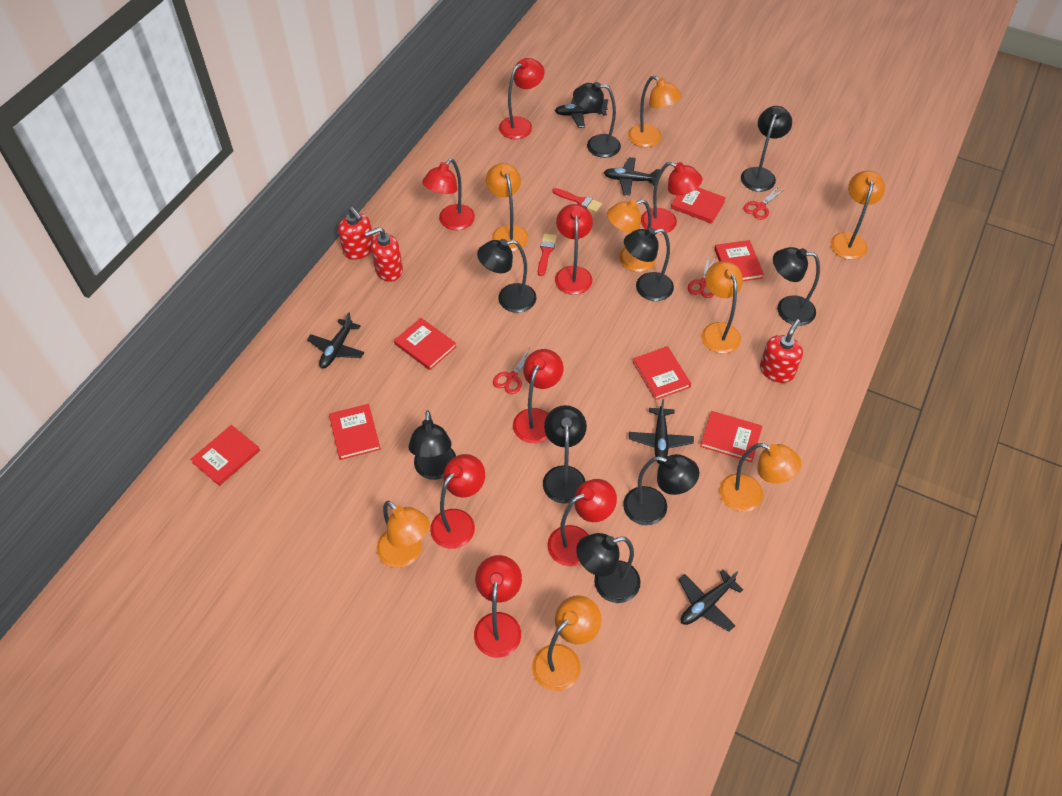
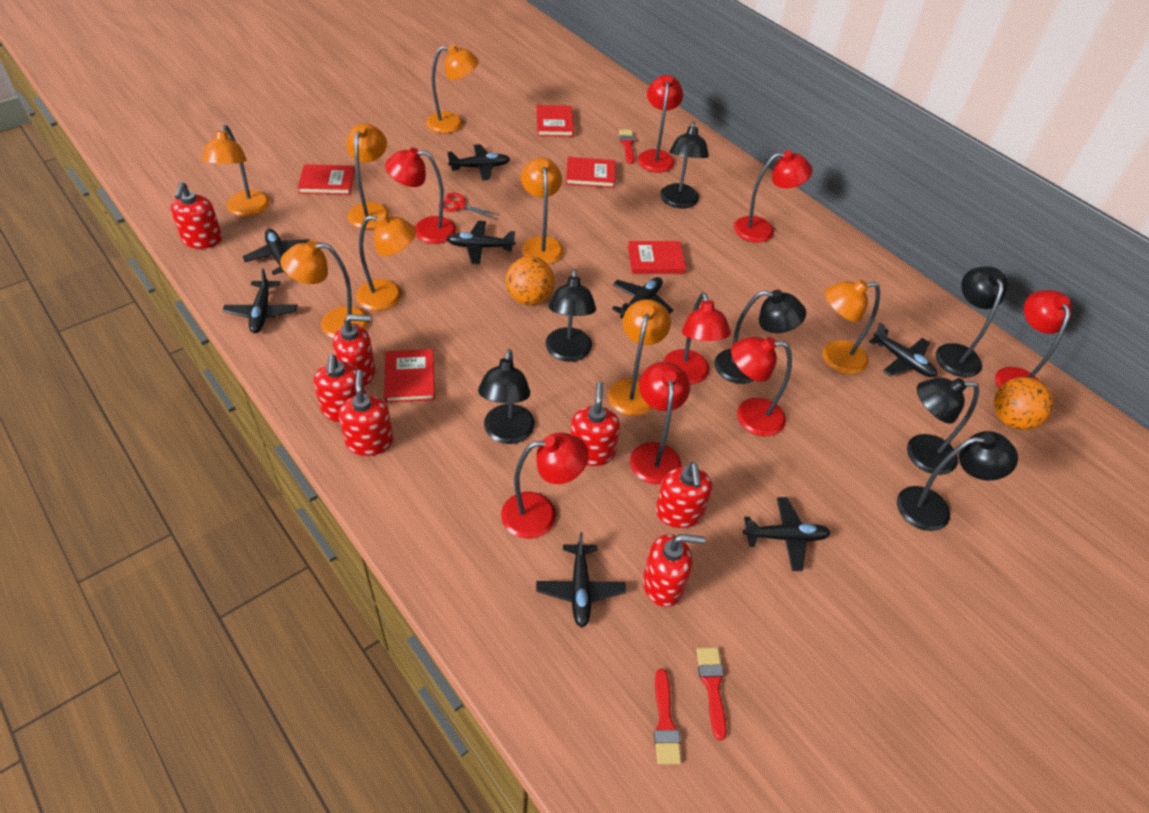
black lamp: 9 -> 7
black plane: 5 -> 8
orange ball: 0 -> 2
red book: 7 -> 5
red brush: 2 -> 3
red scissors: 3 -> 1
red soap dispenser: 3 -> 7

